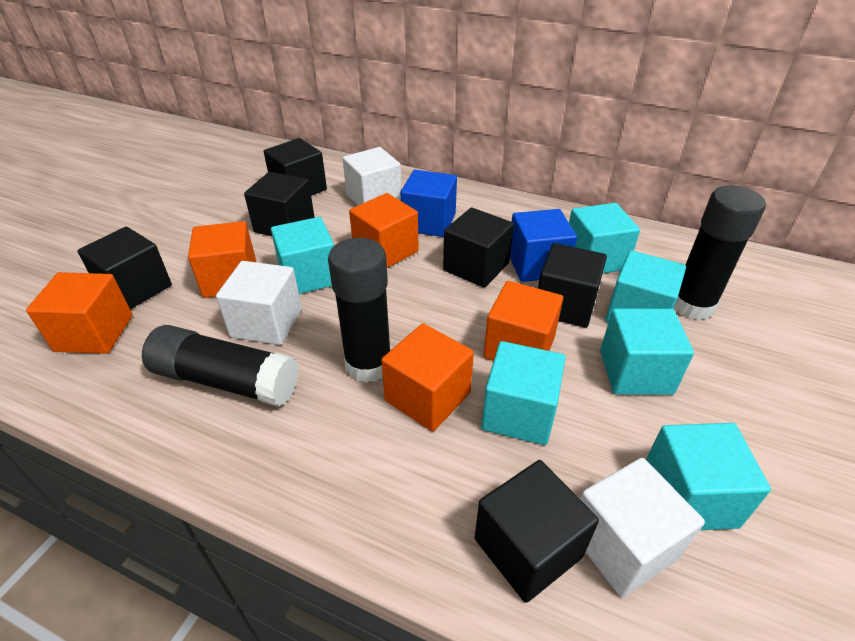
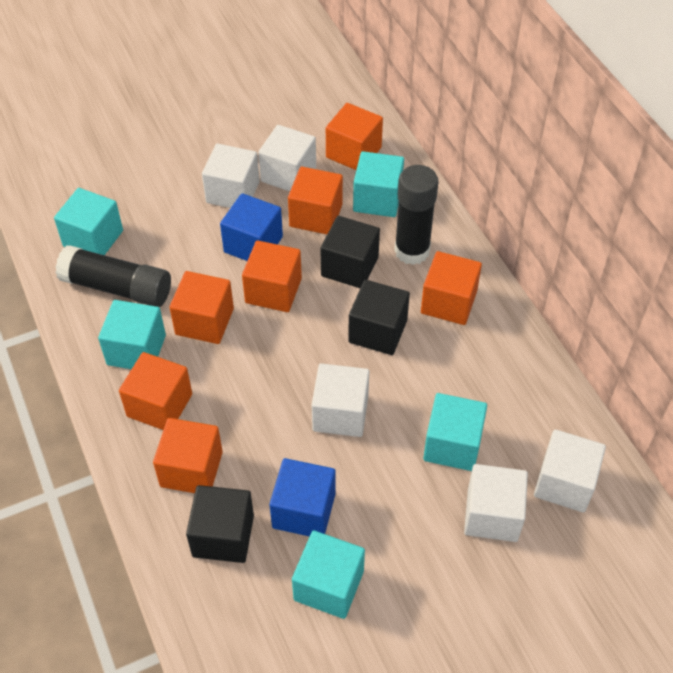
black cube: 6 -> 3
black glue stick: 3 -> 2
orange cube: 5 -> 7
turquoise cube: 6 -> 5
white cube: 3 -> 5

